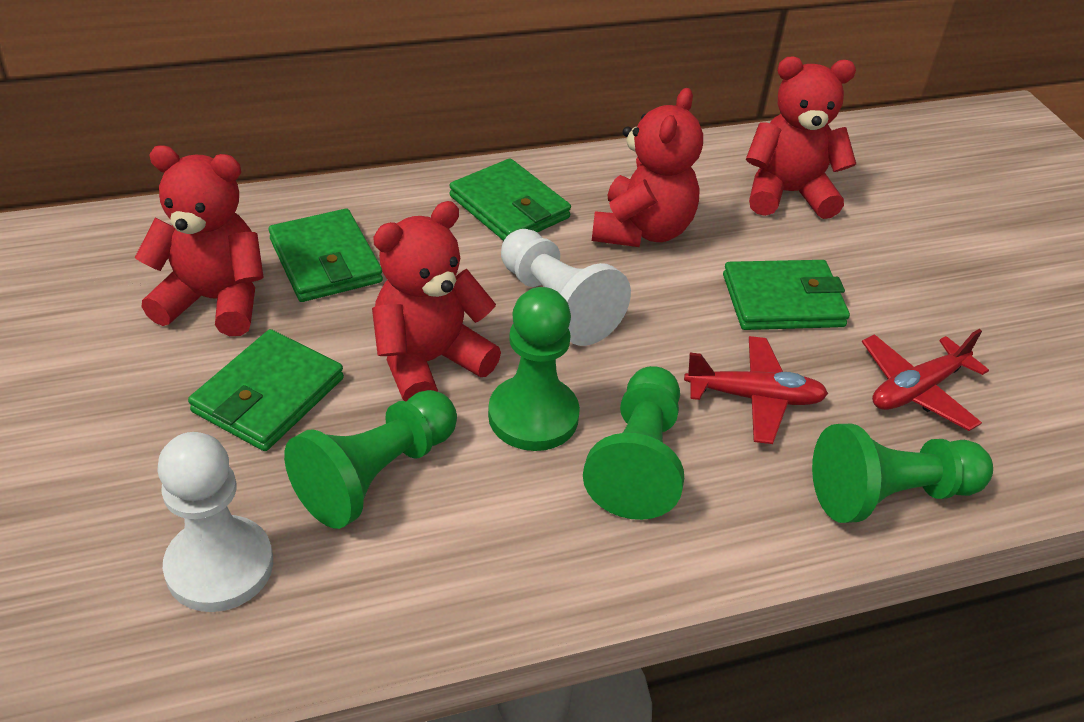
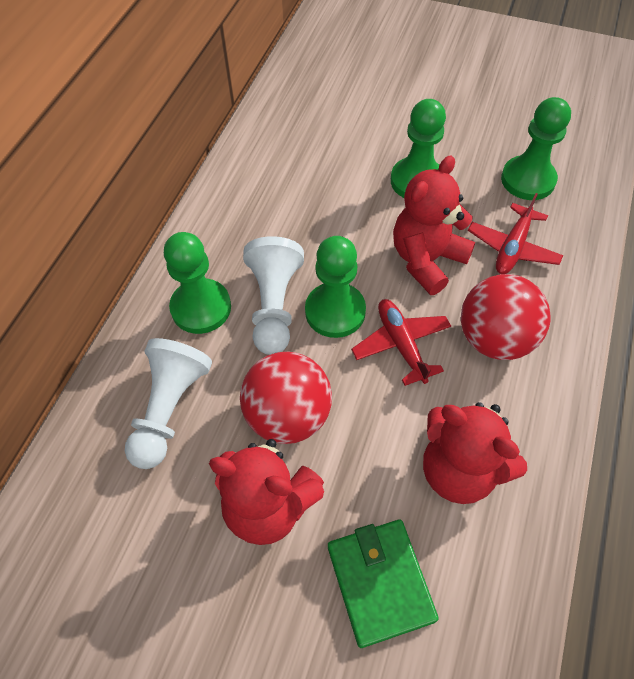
green wallet: 4 -> 1
red ball: 0 -> 2
red teddy bear: 4 -> 3

